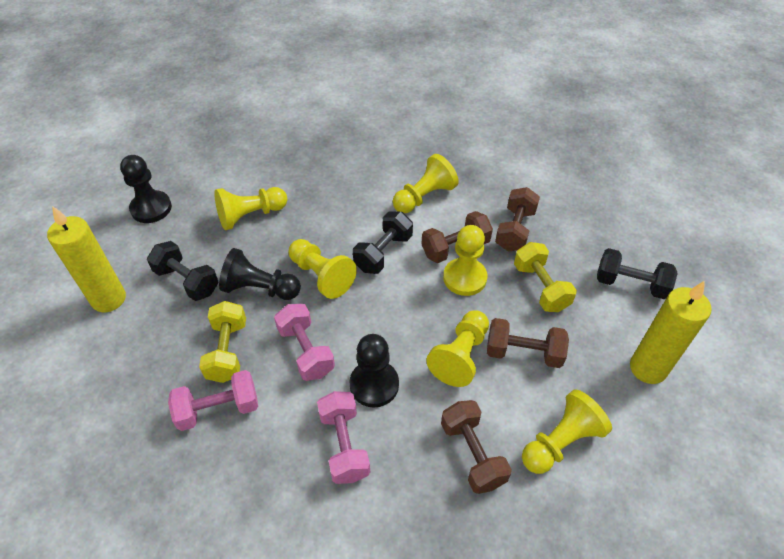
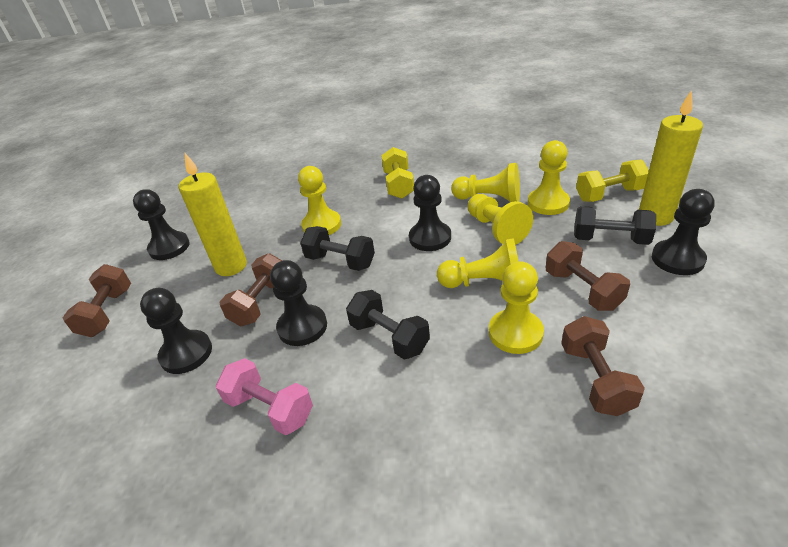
black pawn: 3 -> 5
pink dumbbell: 3 -> 1

